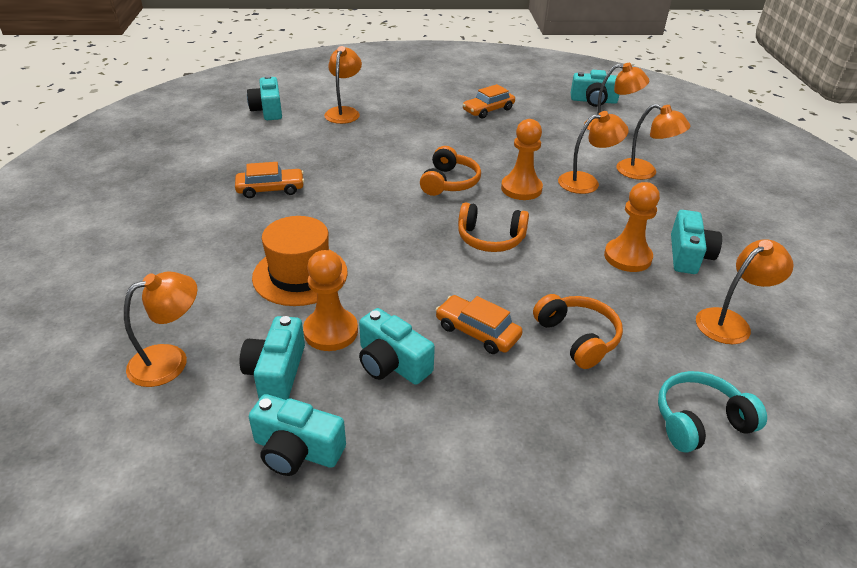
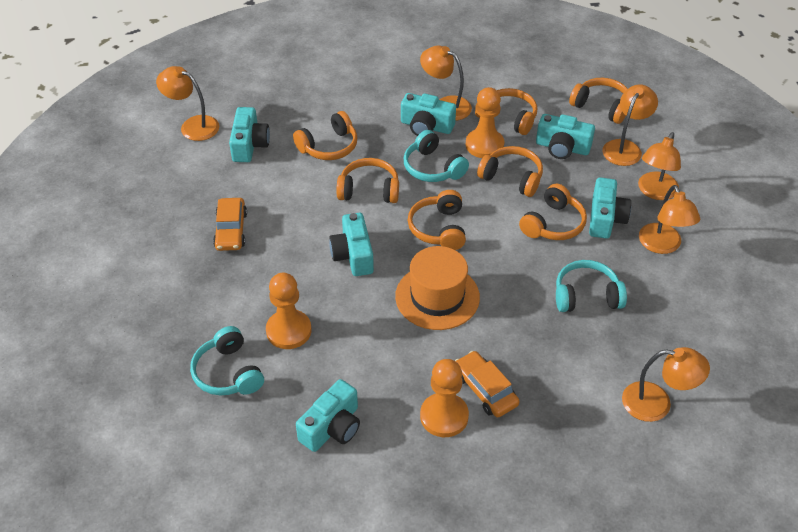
orange car: 3 -> 2
orange headphones: 3 -> 7
turquoise headphones: 1 -> 3

